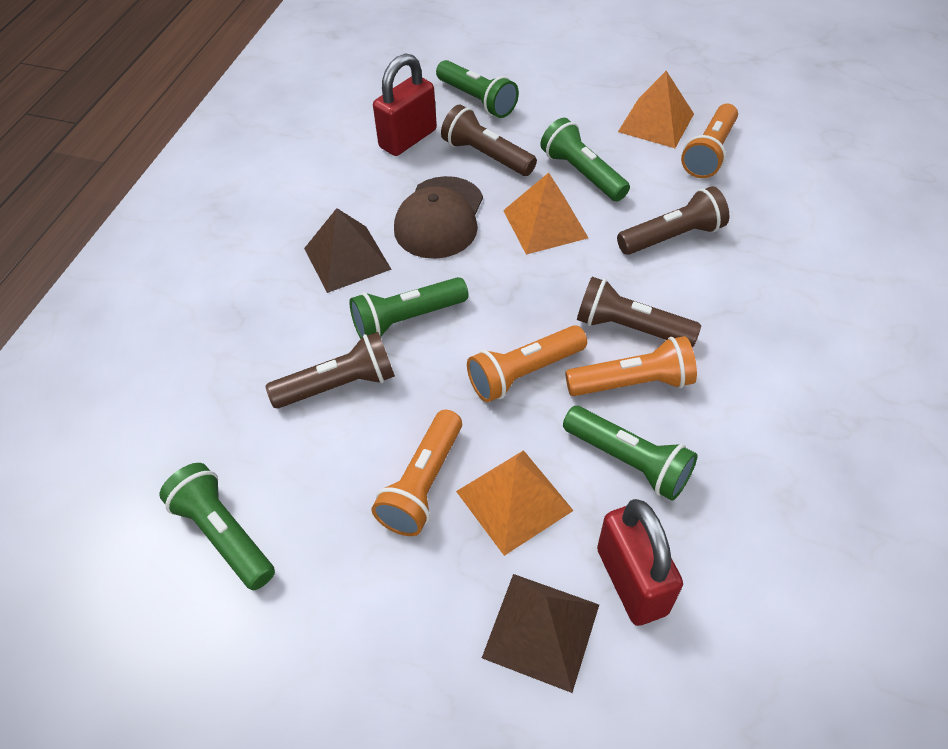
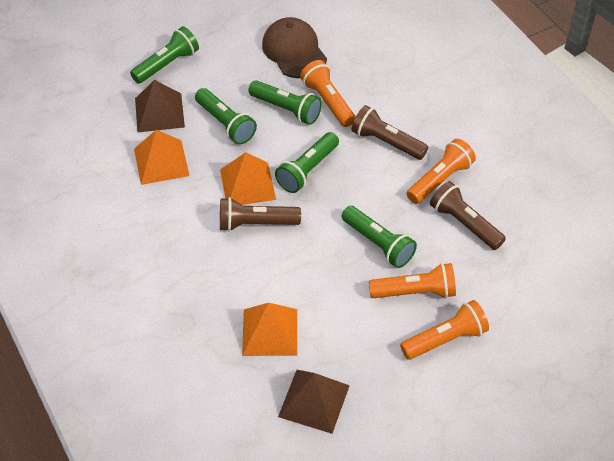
brown flashlight: 4 -> 3
red padlock: 2 -> 0

